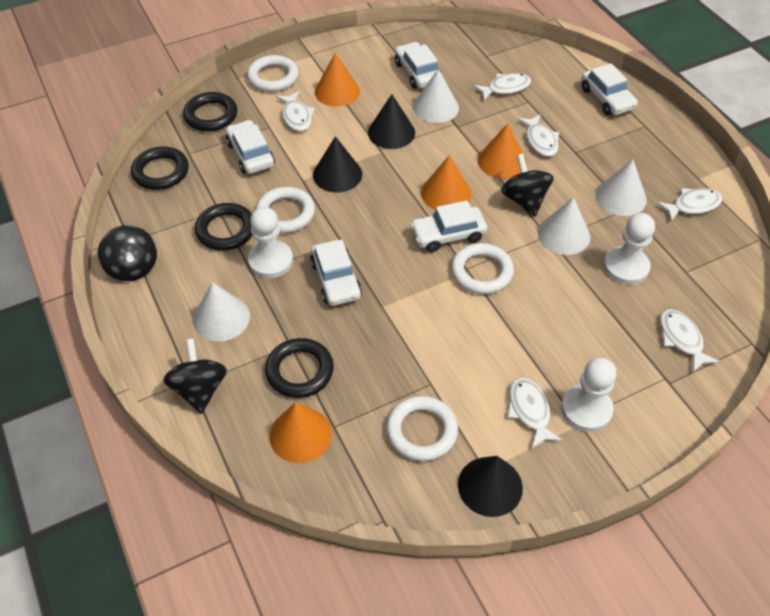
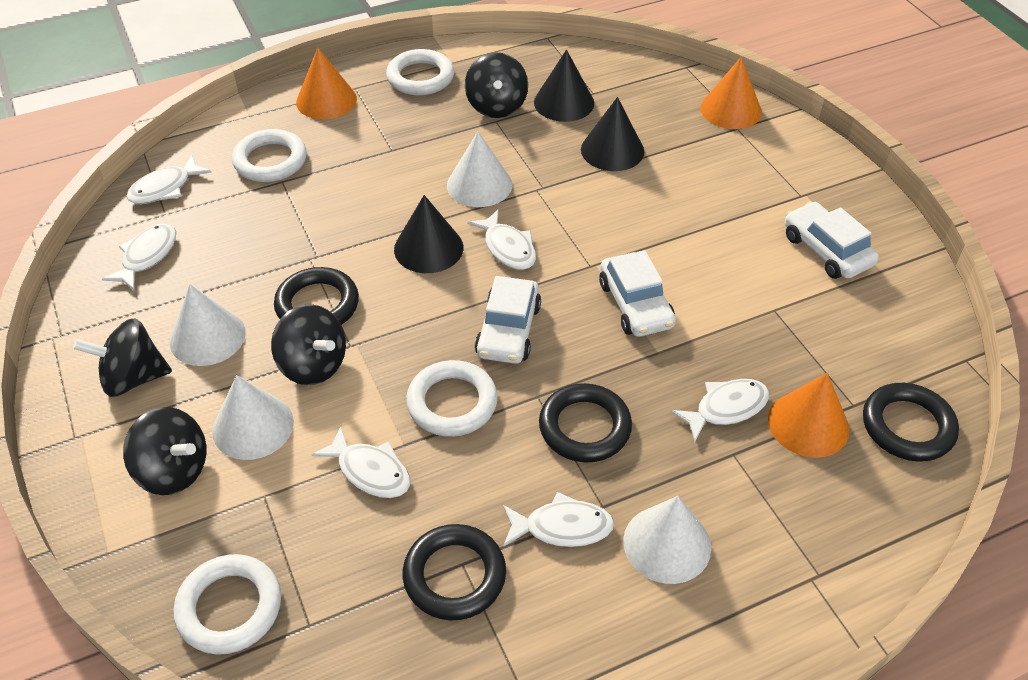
black spinning top: 3 -> 4
orange cone: 4 -> 3
white car: 5 -> 3
white pawn: 3 -> 0

